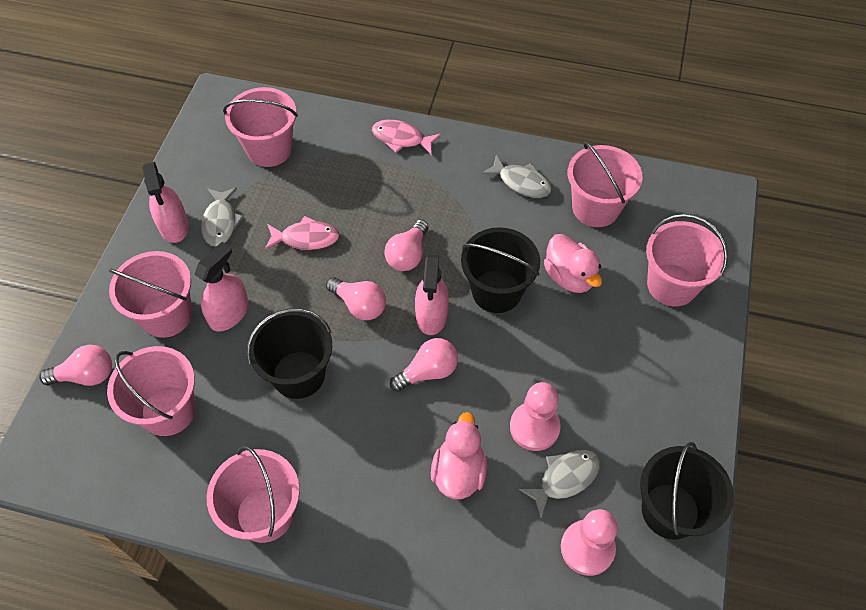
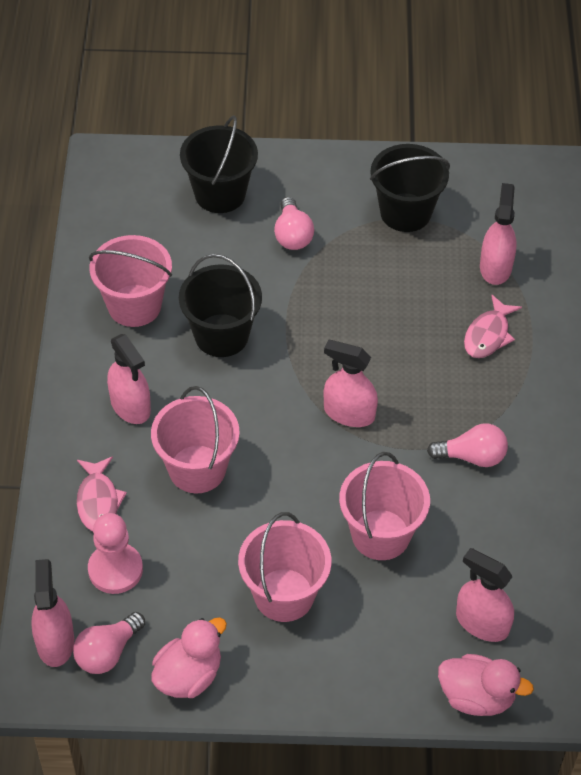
grey fish: 3 -> 0
pink bucket: 6 -> 4
pink light bulb: 4 -> 3
pink pawn: 2 -> 1
pink spray bottle: 3 -> 5

